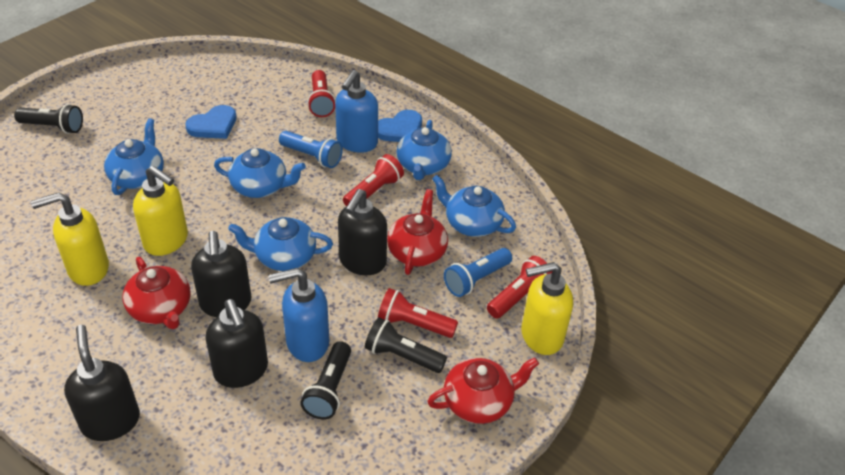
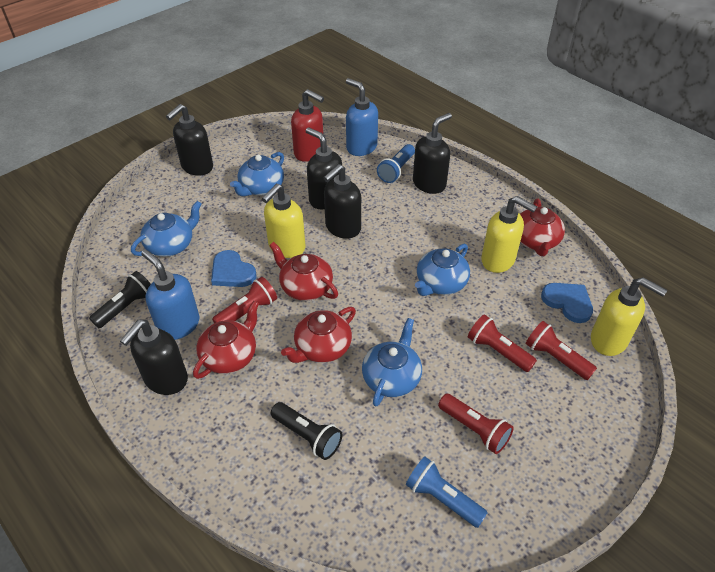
black flashlight: 3 -> 2
black soap dispenser: 4 -> 5
blue teapot: 5 -> 4
red soap dispenser: 0 -> 1
red teapot: 3 -> 4

